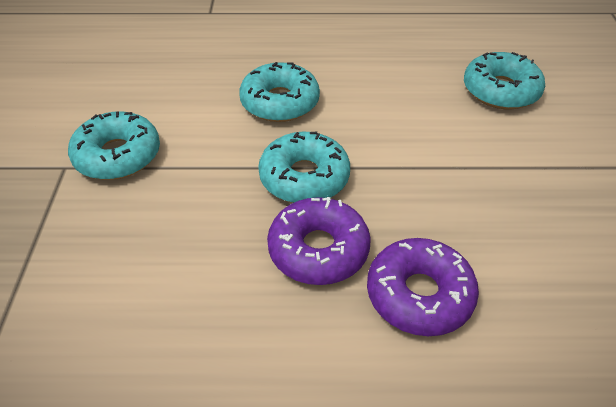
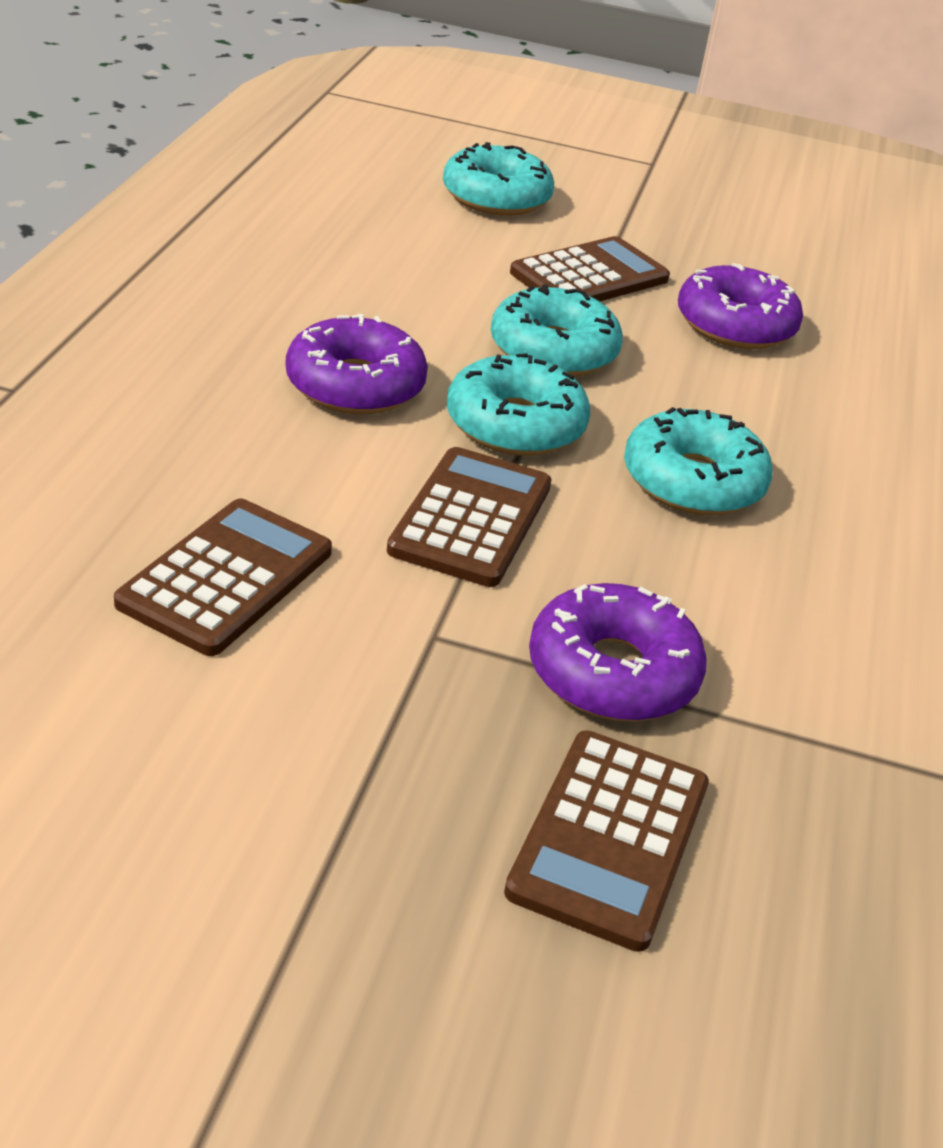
brown calculator: 0 -> 4
purple donut: 2 -> 3

